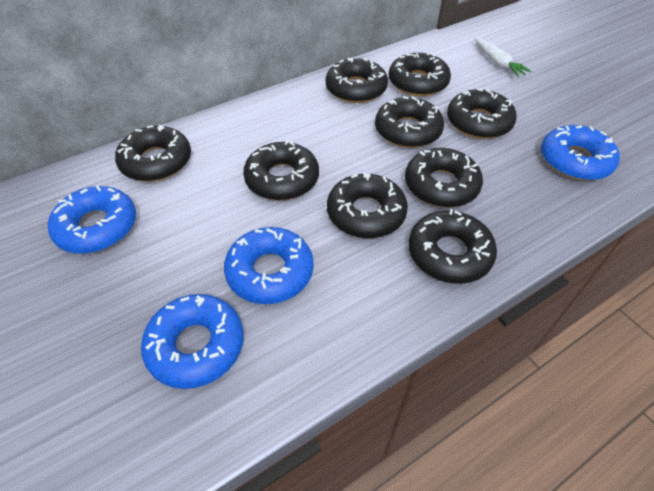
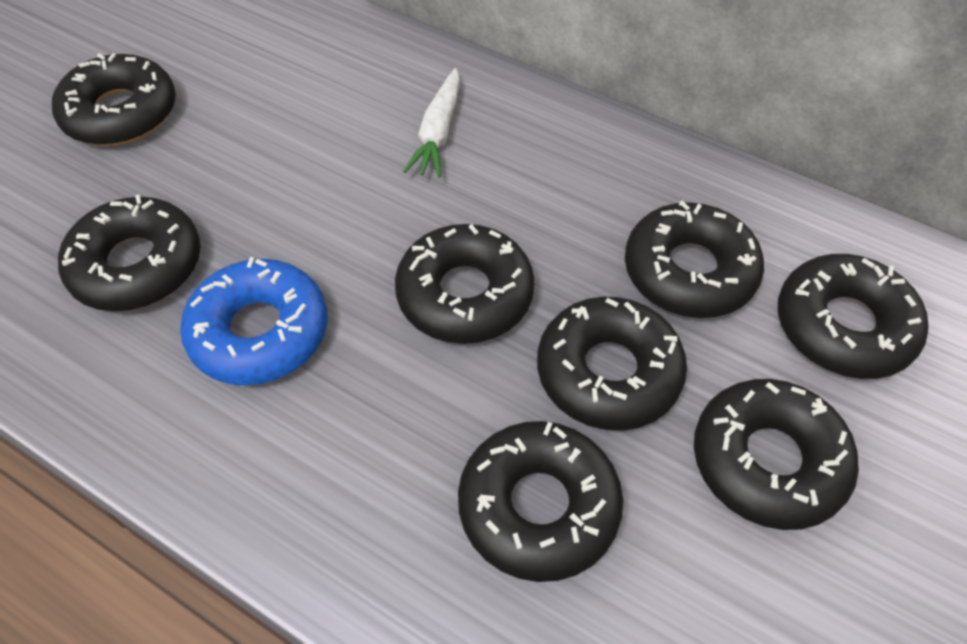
black donut: 9 -> 8
blue donut: 4 -> 1

